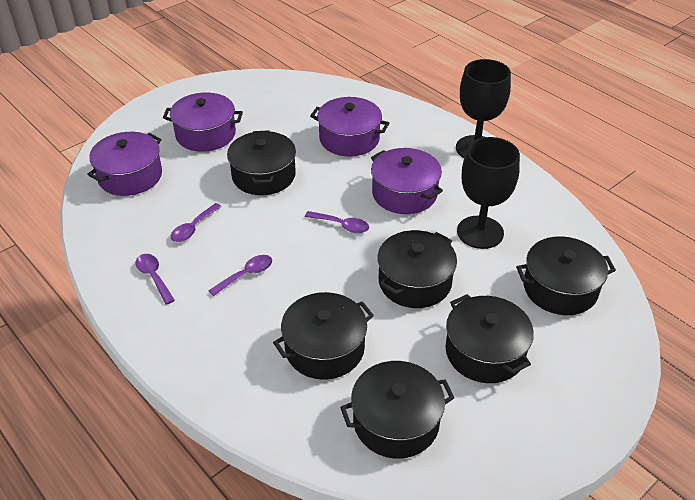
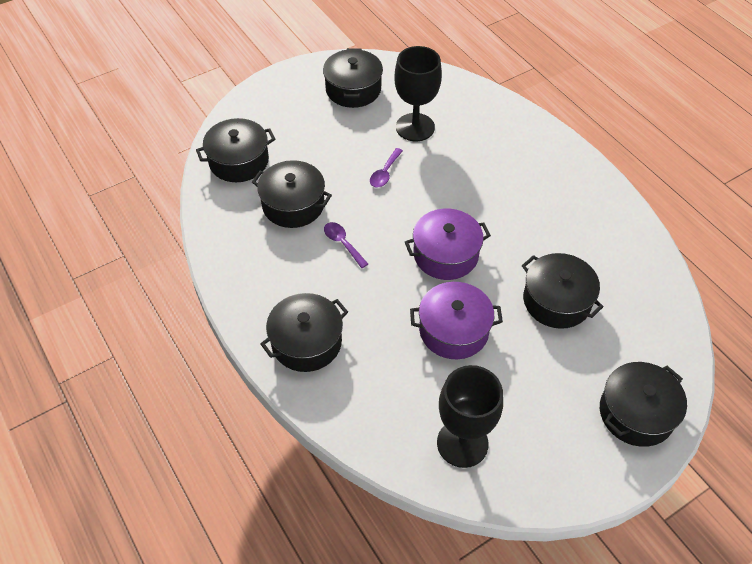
purple pot: 4 -> 2
purple spoon: 4 -> 2

